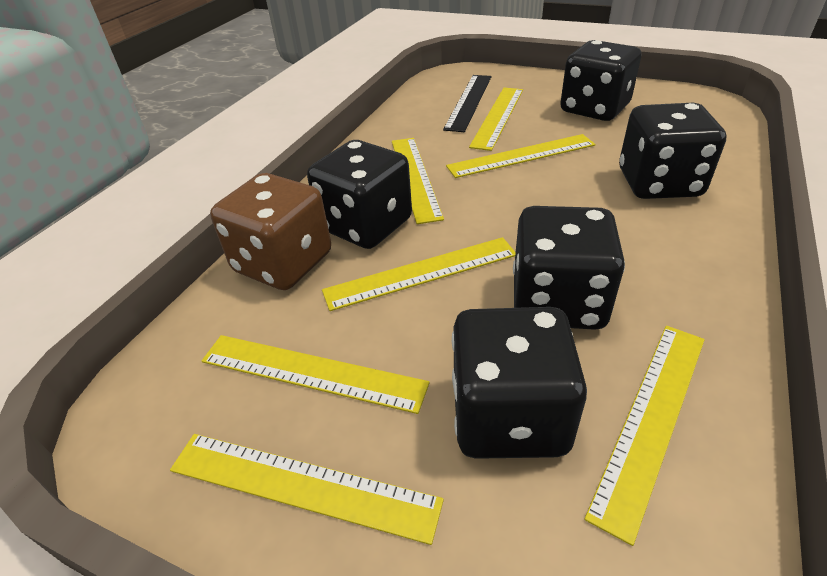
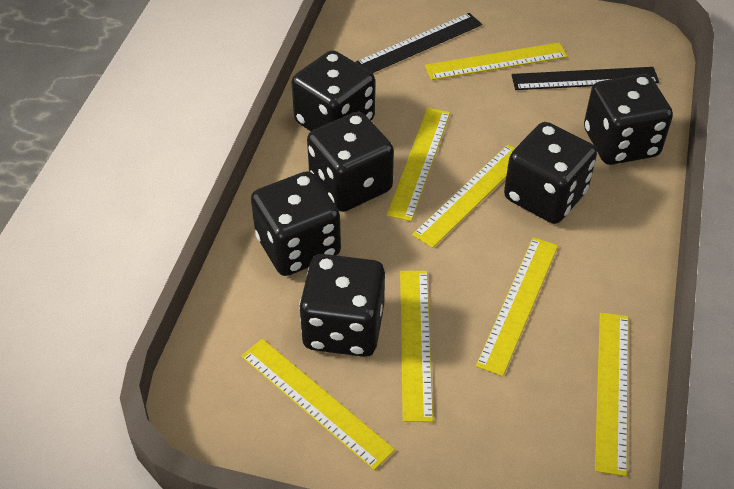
black dice: 5 -> 6
black ruler: 1 -> 2
brown dice: 1 -> 0

